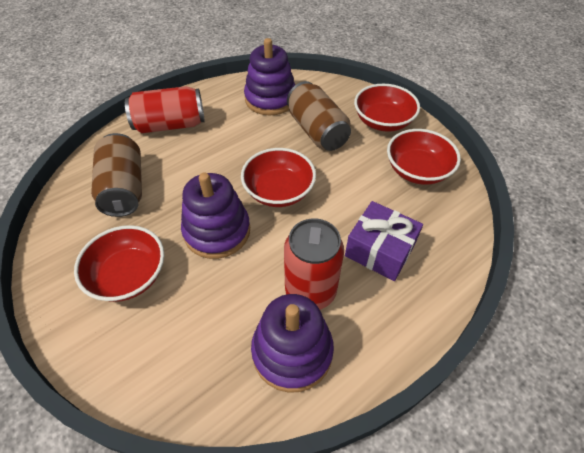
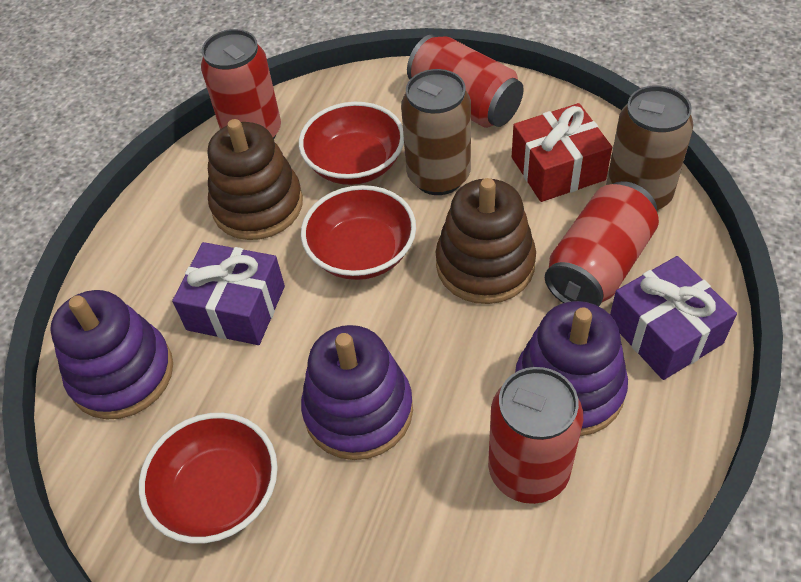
brown stacking toy: 0 -> 2
purple gift: 1 -> 2
red bowl: 4 -> 3
red can: 2 -> 4
red gift: 0 -> 1

